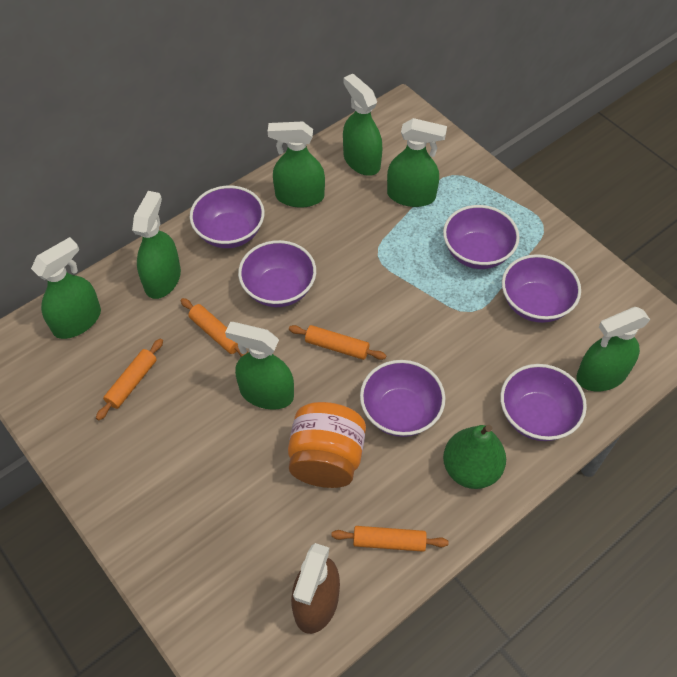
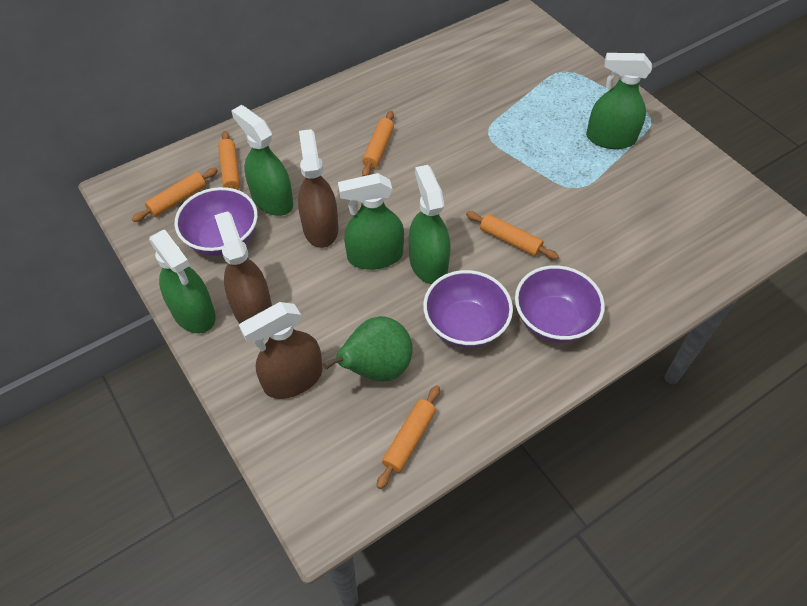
brown spray bottle: 1 -> 3
green spray bottle: 7 -> 5
orange jar: 1 -> 0
orange rolling pin: 4 -> 5
purple bowl: 6 -> 3

